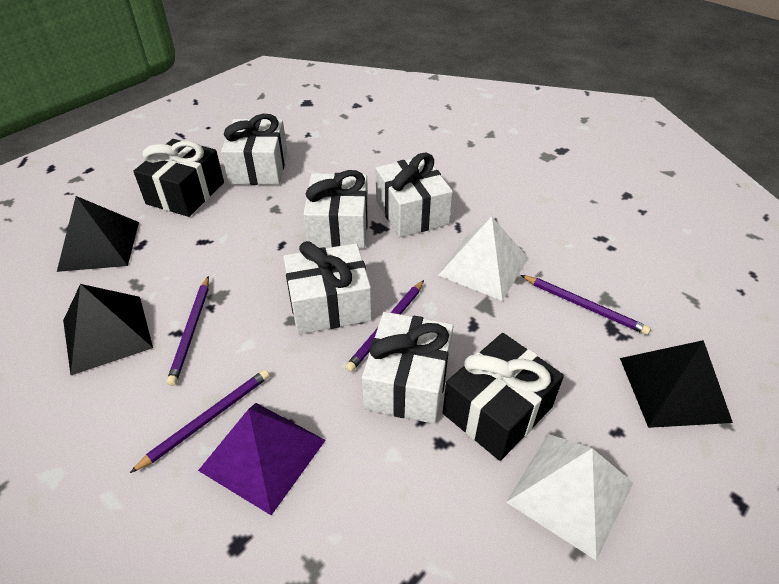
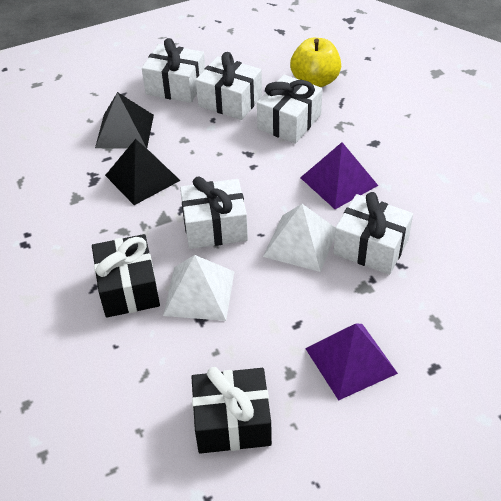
black pyramid: 3 -> 2
purple pencil: 4 -> 0
purple pyramid: 1 -> 2
yellow apple: 0 -> 1

